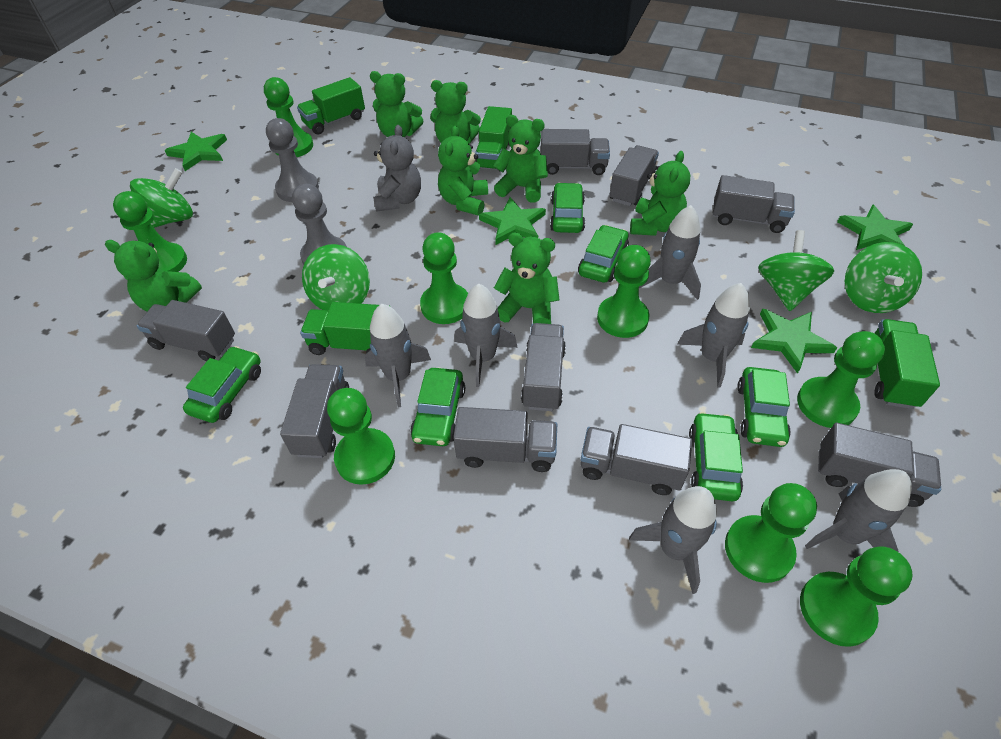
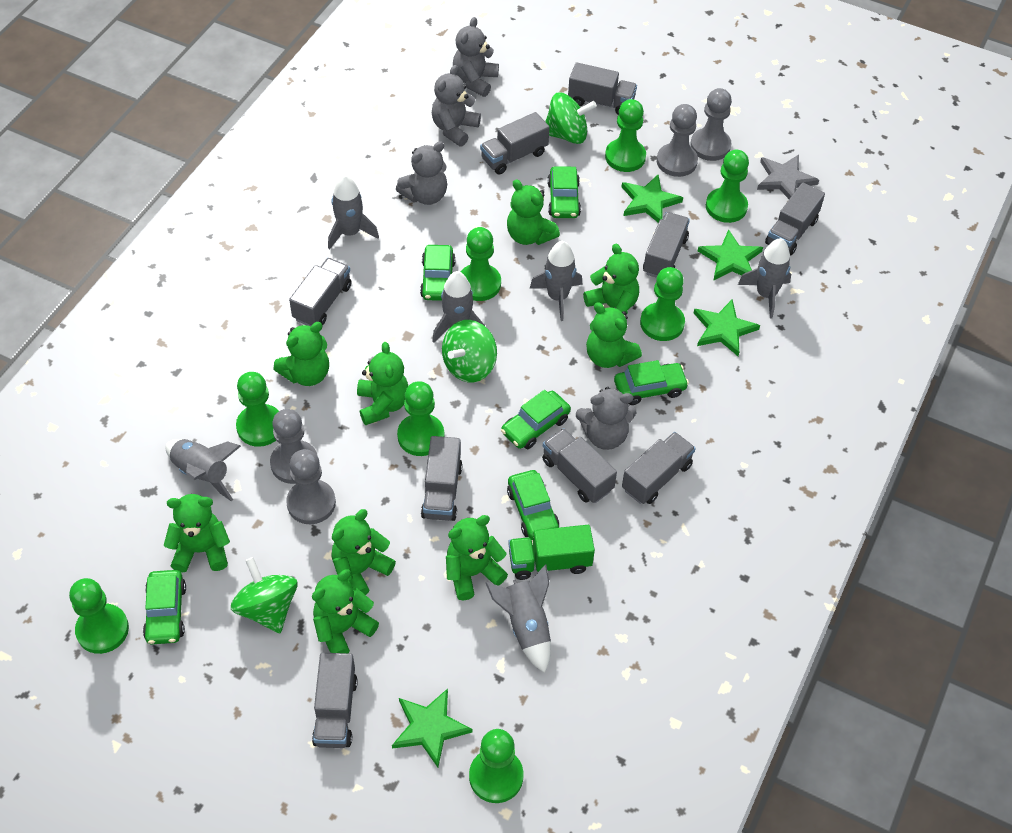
green spinning top: 4 -> 3
green teddy bear: 7 -> 9
green truck: 4 -> 1
grey pawn: 2 -> 4
grey star: 0 -> 1
grey teddy bear: 1 -> 4

